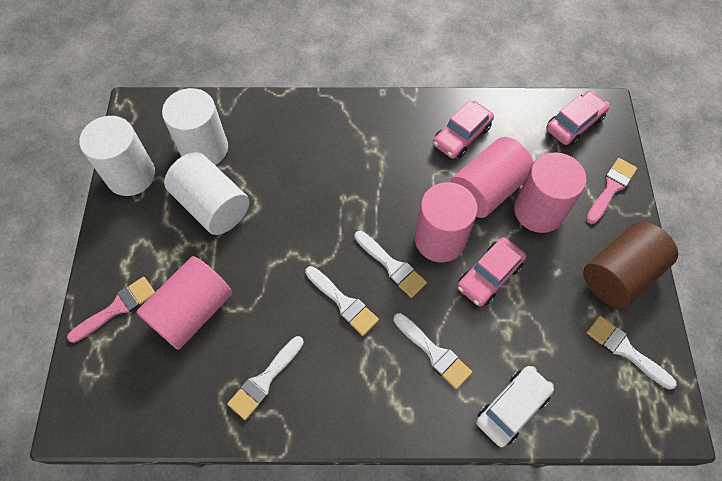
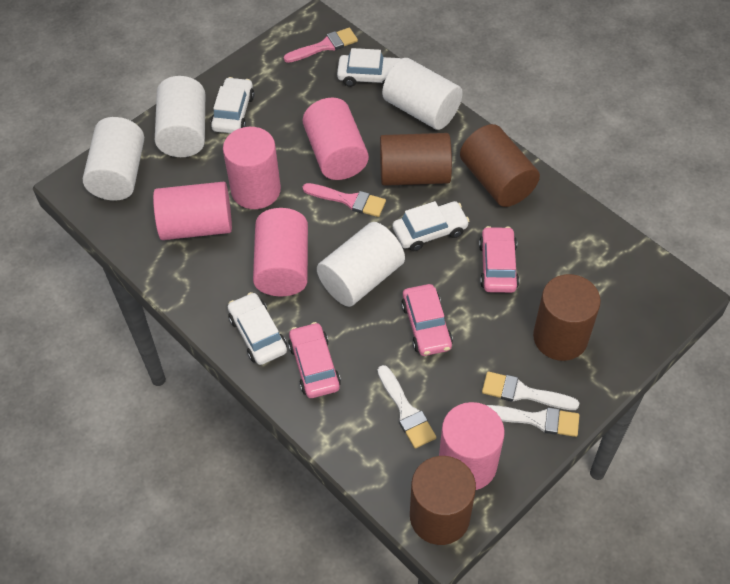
brown cylinder: 1 -> 4
pink cylinder: 4 -> 5
white brush: 5 -> 3
white car: 1 -> 4
white cylinder: 3 -> 4

